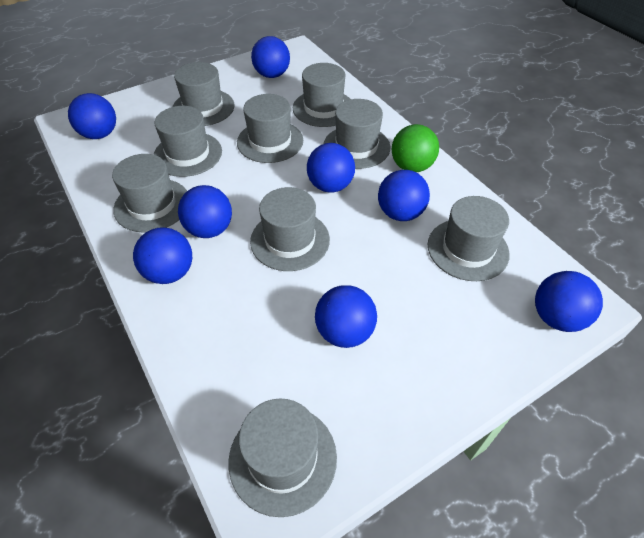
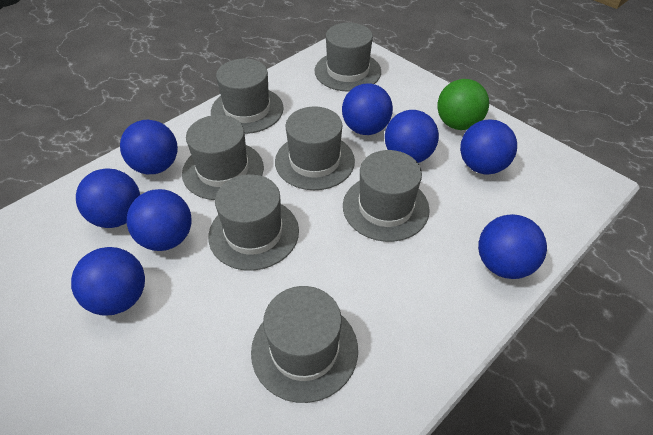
grey hat: 9 -> 7

